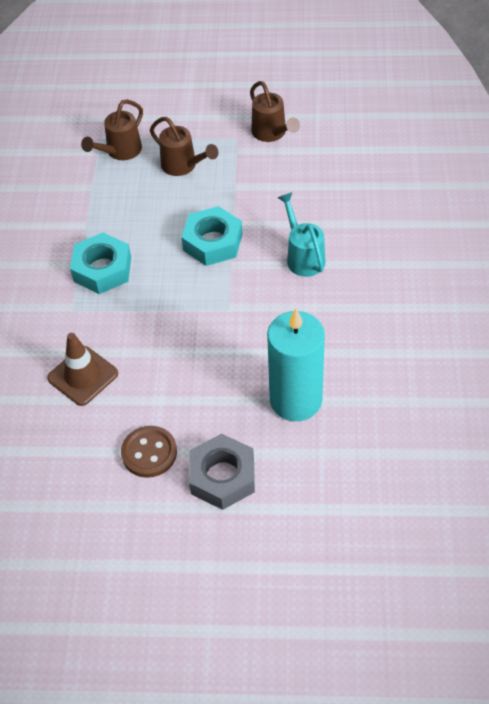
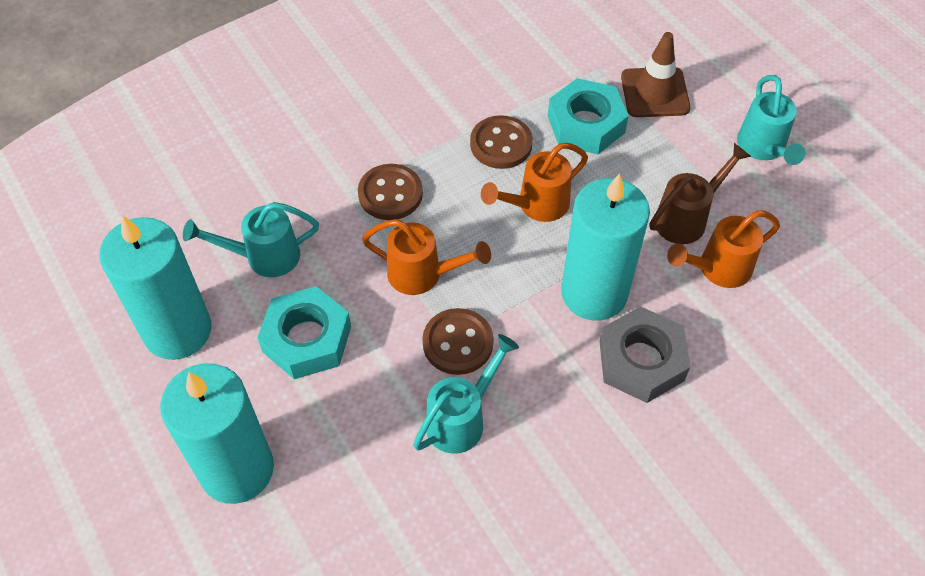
brown button: 1 -> 3
brown watering can: 3 -> 1
orange watering can: 0 -> 3
turquoise candle: 1 -> 3
turquoise watering can: 1 -> 3

